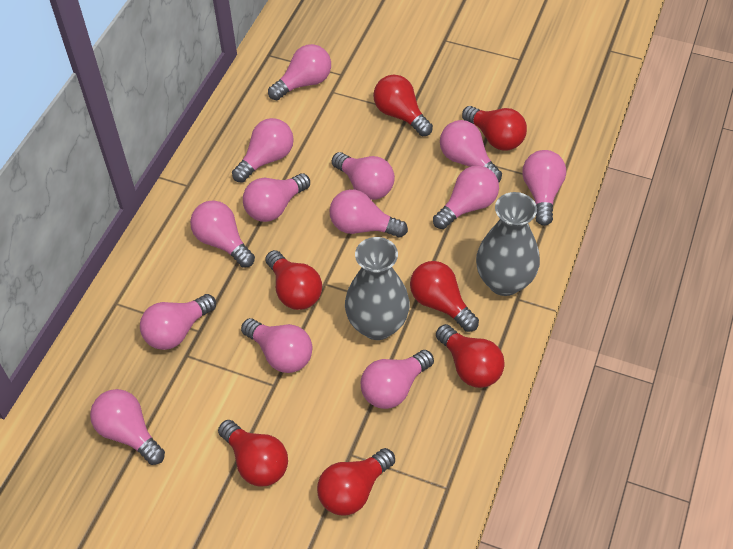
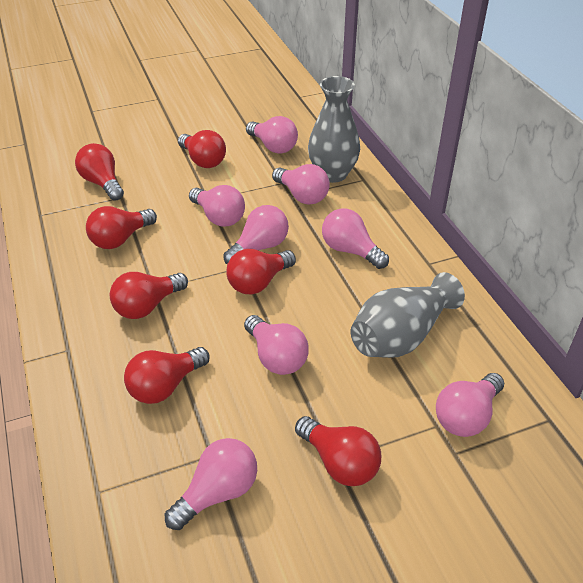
pink light bulb: 13 -> 8

